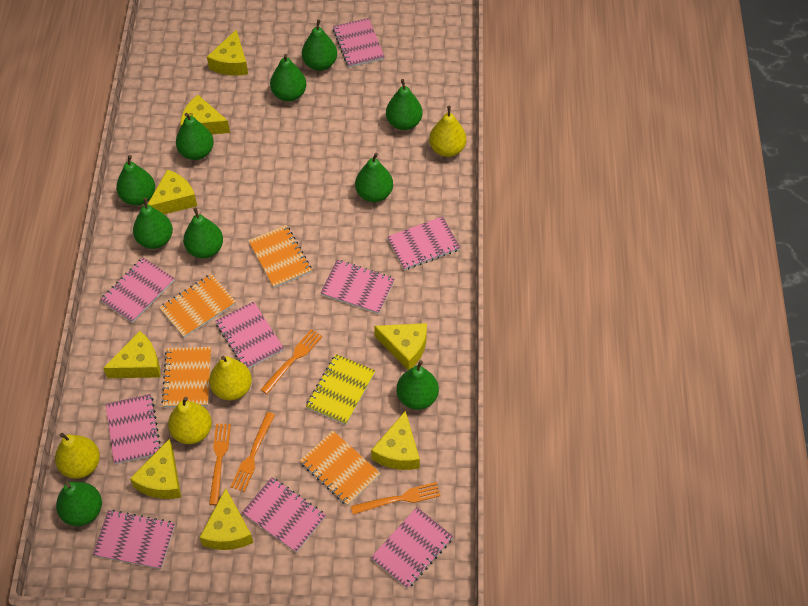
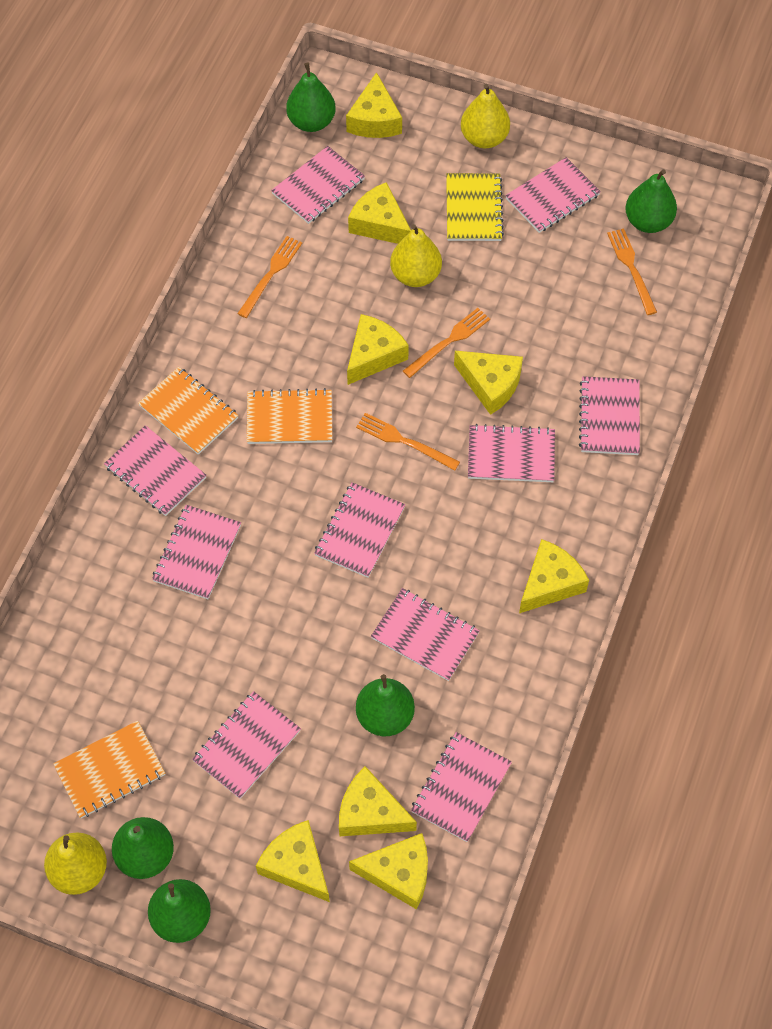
green pear: 10 -> 5
orange notebook: 4 -> 3
pink notebook: 9 -> 10
yellow pear: 4 -> 3

